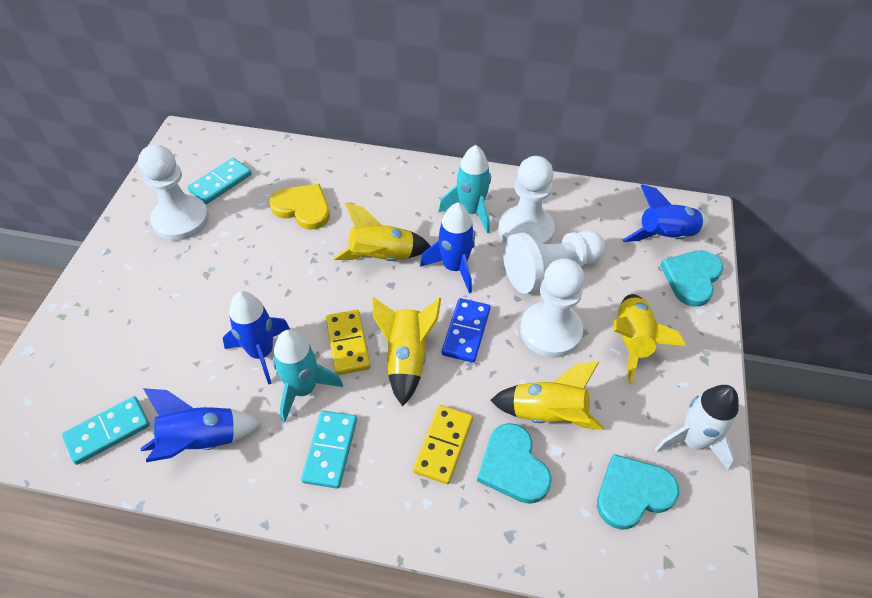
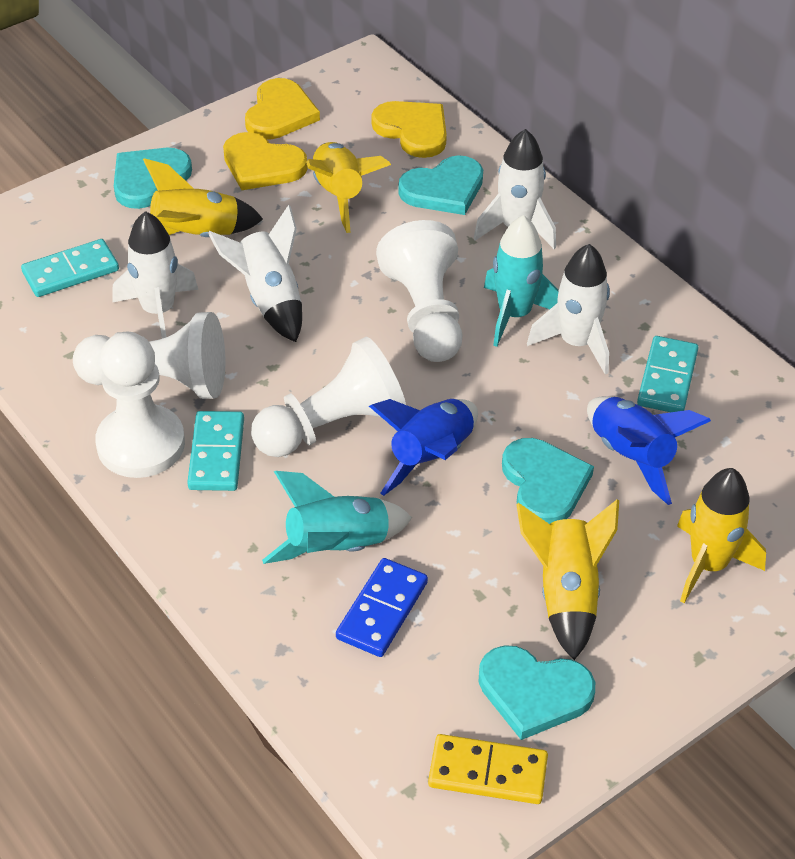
blue rocket: 4 -> 2
turquoise heart: 3 -> 4
white rocket: 1 -> 4
yellow domino: 2 -> 1
yellow heart: 1 -> 3

